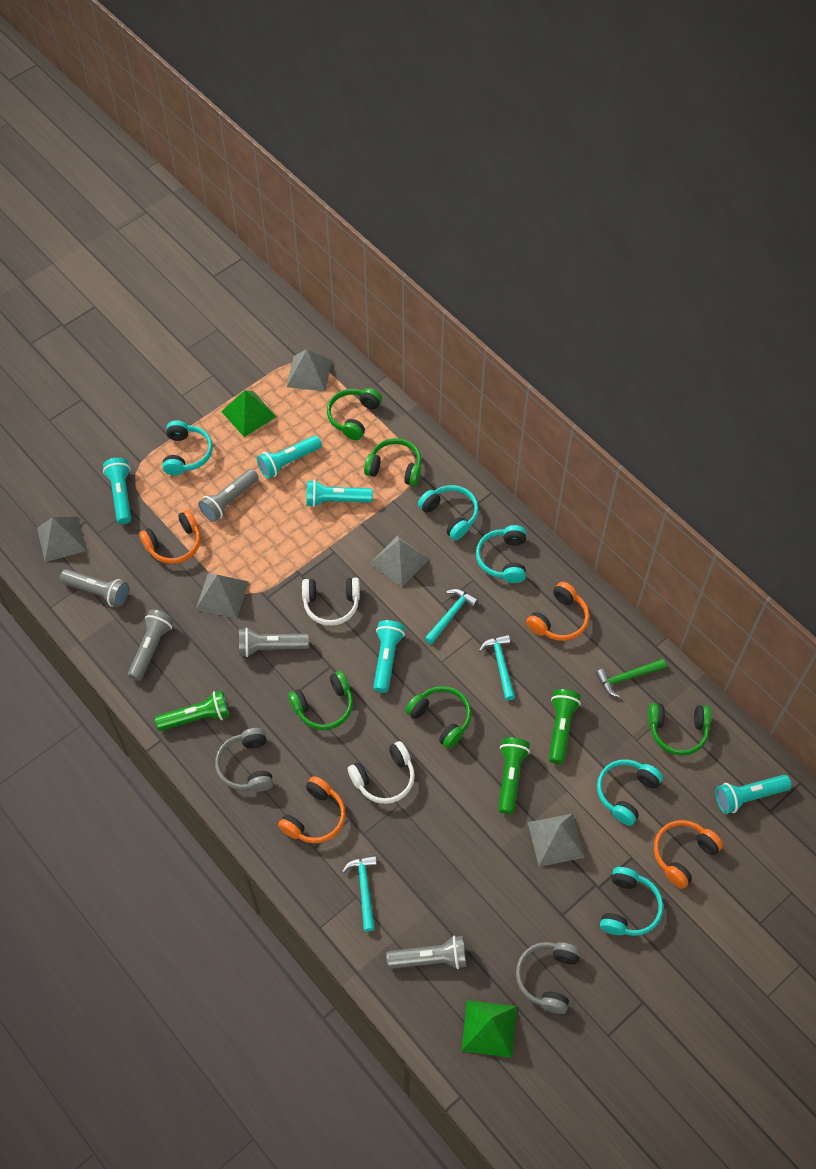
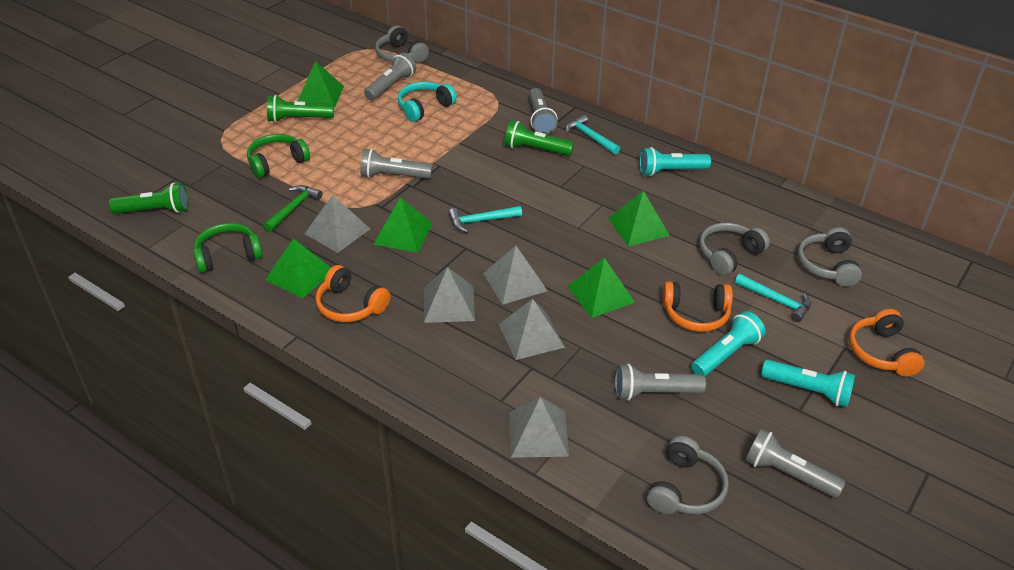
green headphones: 5 -> 2
green pyramid: 2 -> 5
grey headphones: 2 -> 4
orange headphones: 4 -> 3
turquoise flashlight: 5 -> 3
turquoise headphones: 5 -> 1
white headphones: 2 -> 0

